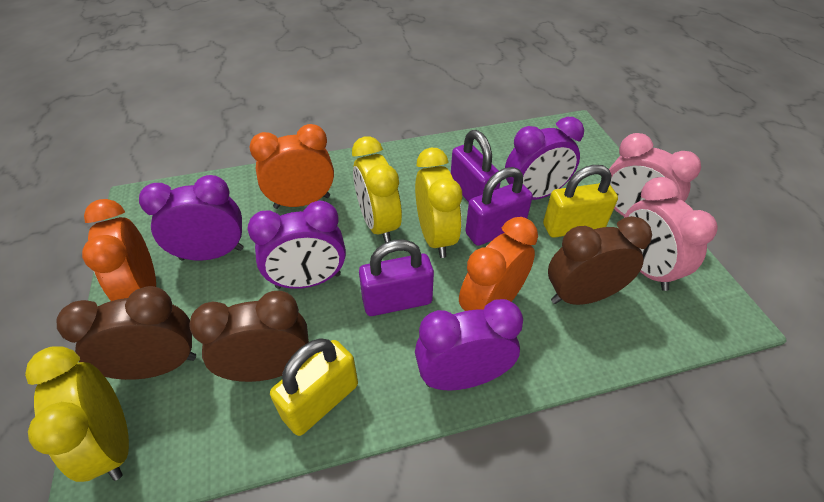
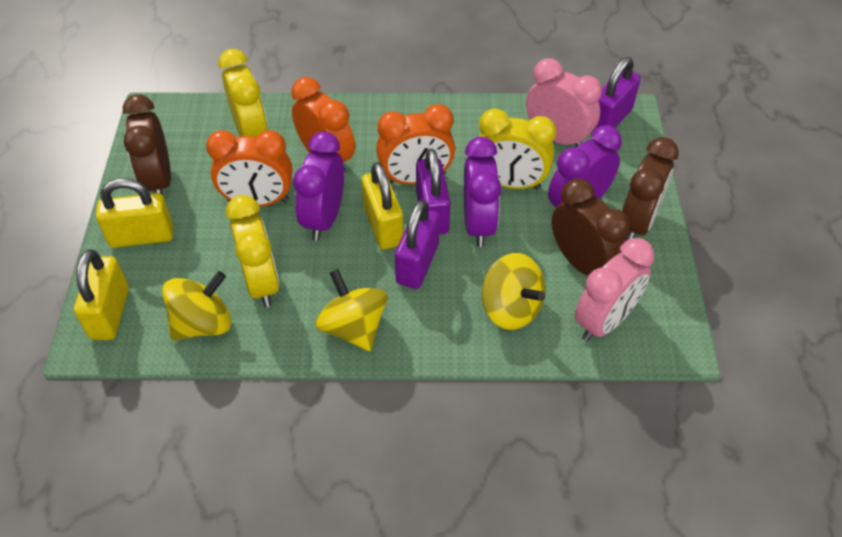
purple clock: 4 -> 3
yellow padlock: 2 -> 3
yellow spinning top: 0 -> 3

